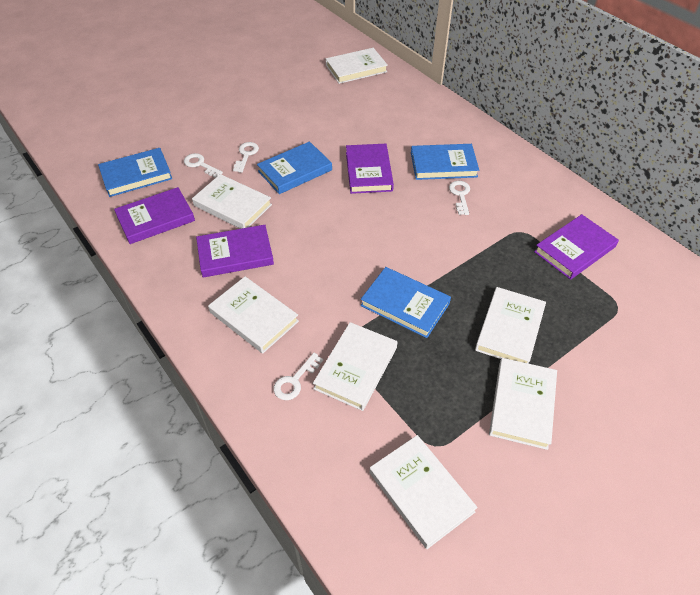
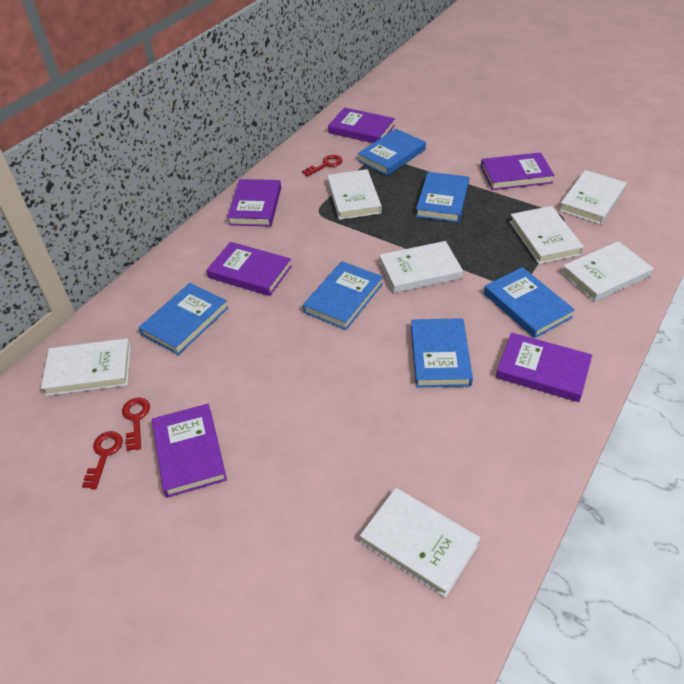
blue book: 4 -> 6
purple book: 4 -> 6
red key: 0 -> 3
white key: 4 -> 0

